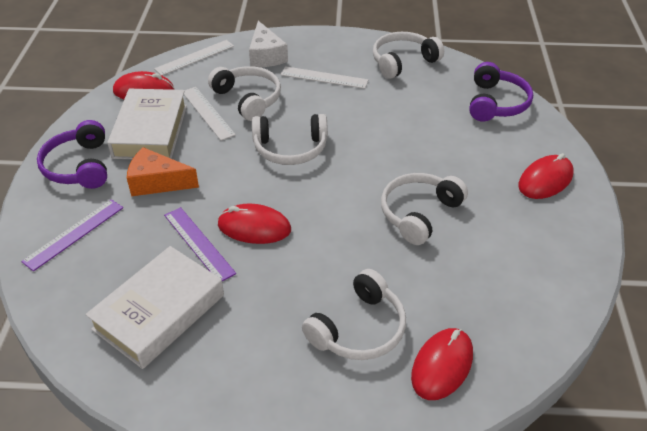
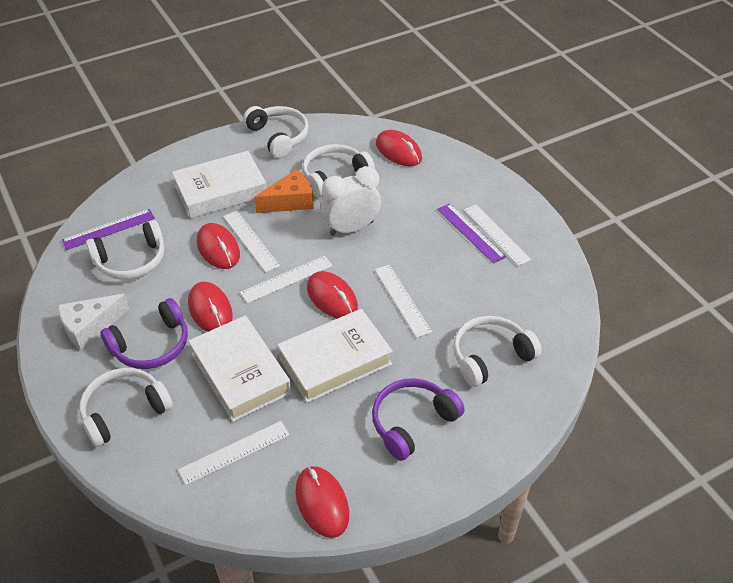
red mouse: 4 -> 5
white book: 2 -> 3
white clock: 0 -> 1
white ruler: 3 -> 5

